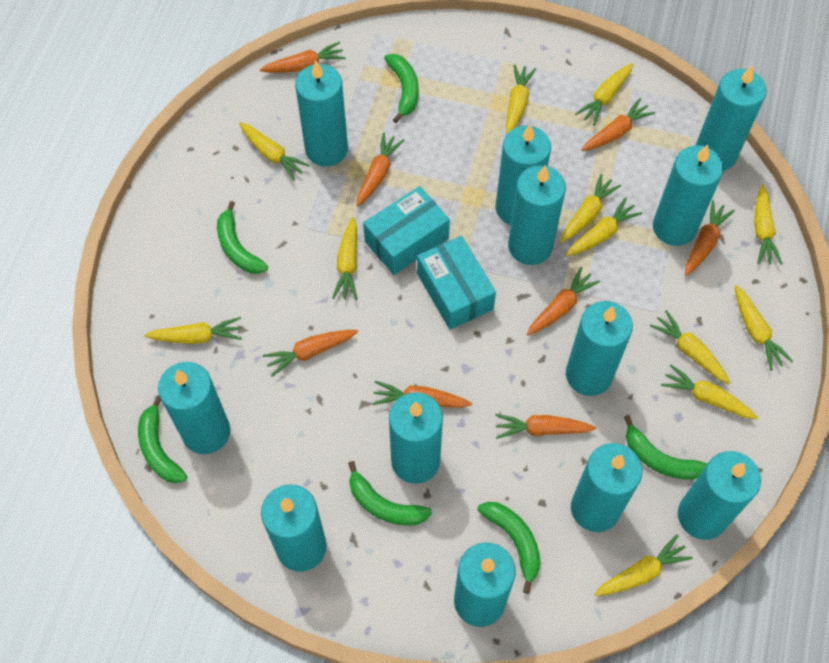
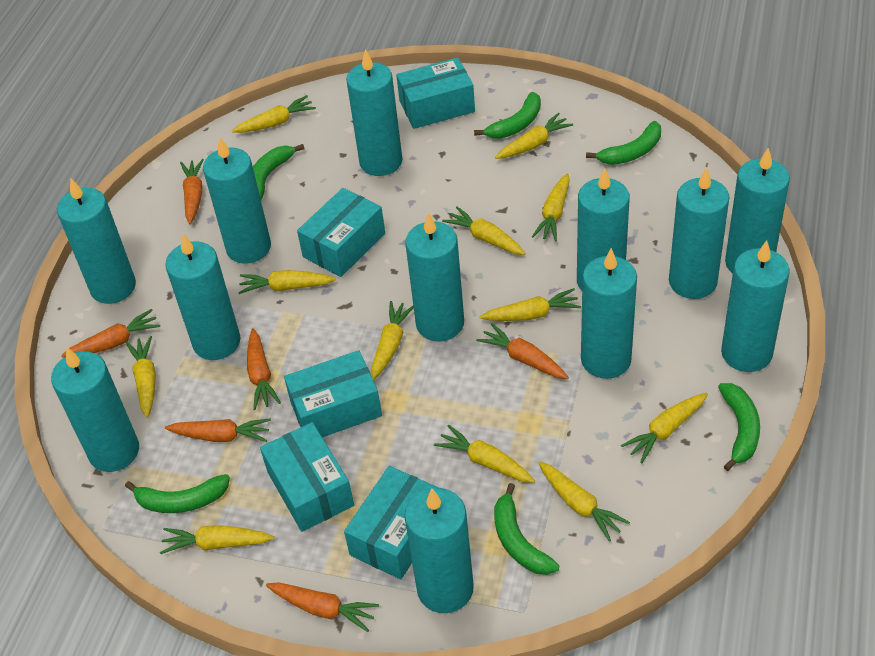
orange carrot: 8 -> 6
turquoise box: 2 -> 5

